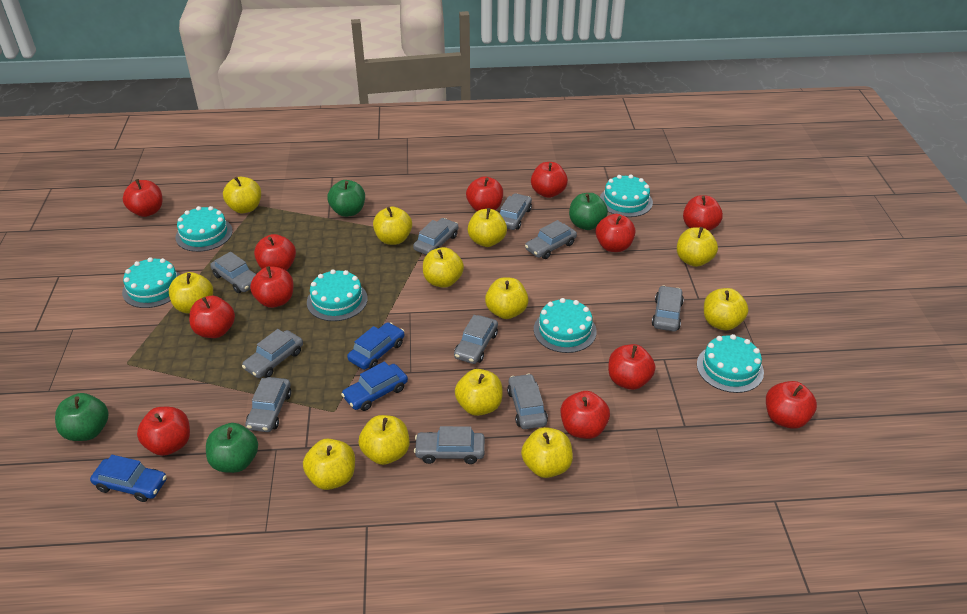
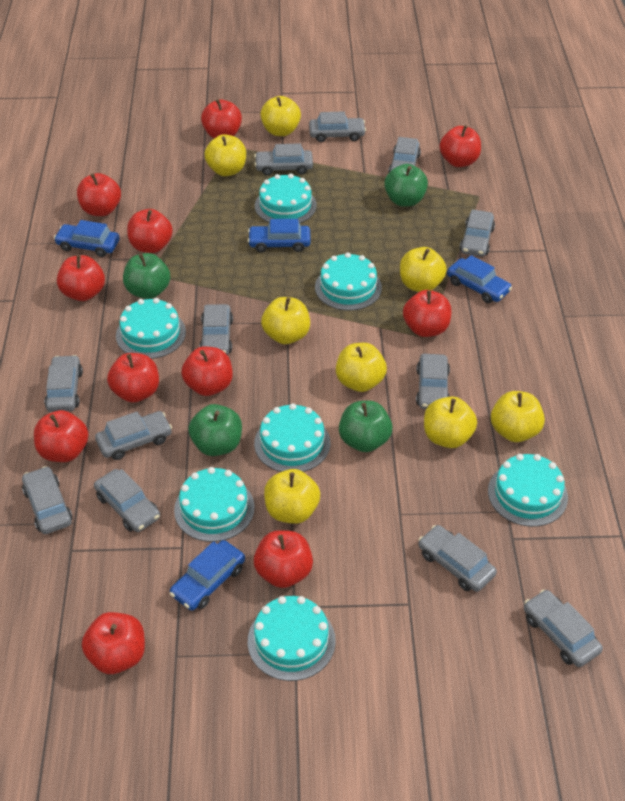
blue car: 3 -> 4
grey car: 10 -> 12
red apple: 12 -> 11
turquoise cake: 6 -> 7
yellow apple: 12 -> 8

